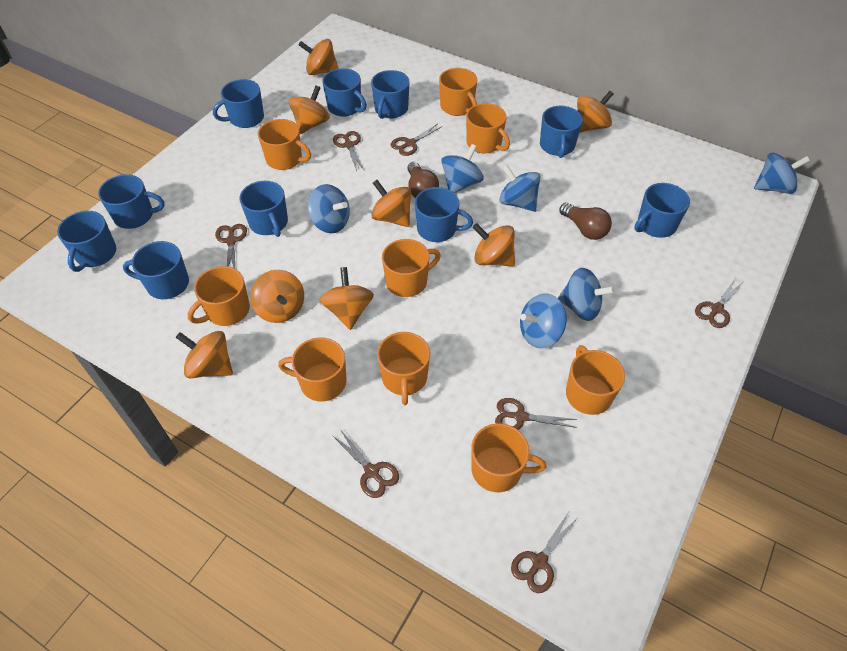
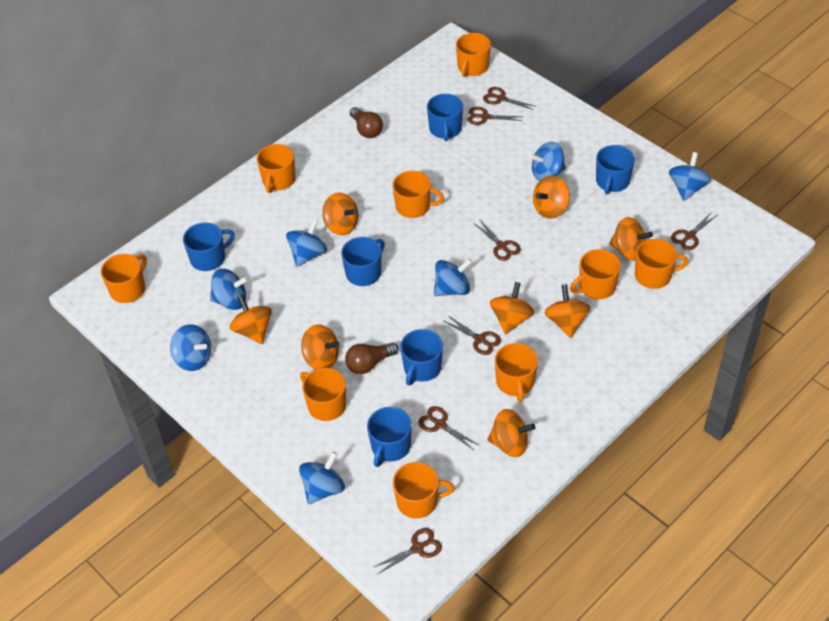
blue mug: 10 -> 6
blue spinning top: 6 -> 7

